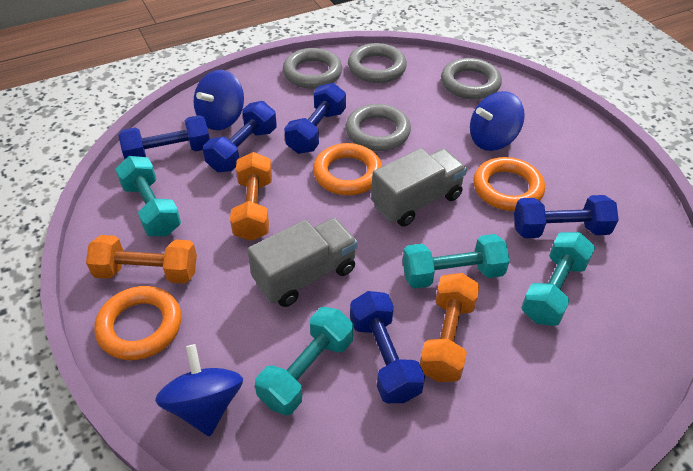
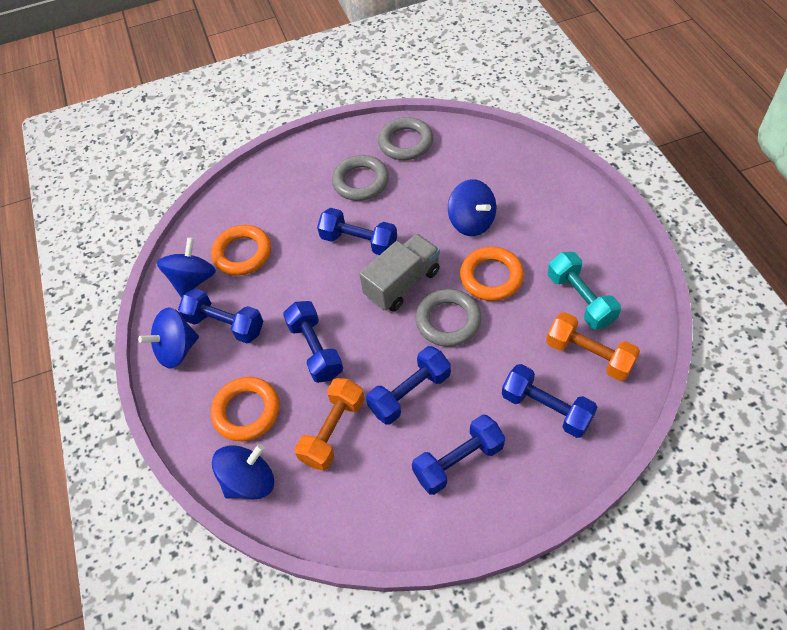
blue dumbbell: 5 -> 6
blue spinning top: 3 -> 4
grey ring: 4 -> 3
grey truck: 2 -> 1
orange dumbbell: 3 -> 2
turquoise dumbbell: 4 -> 1

